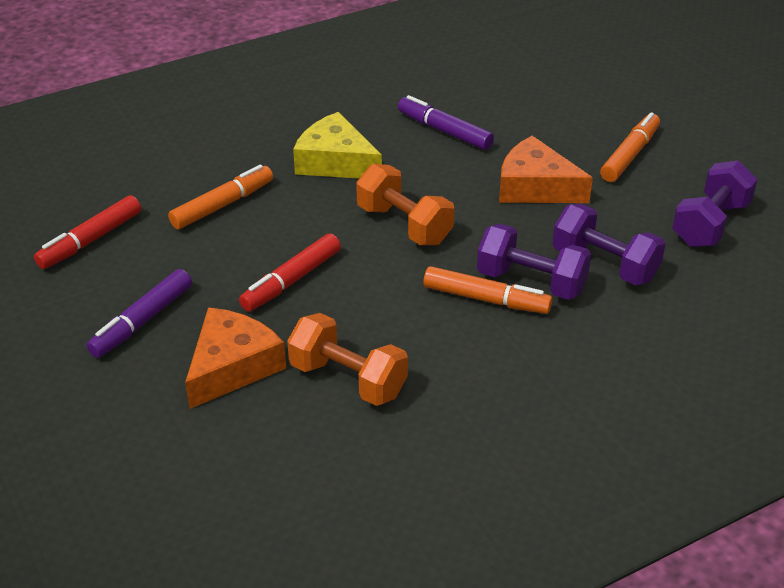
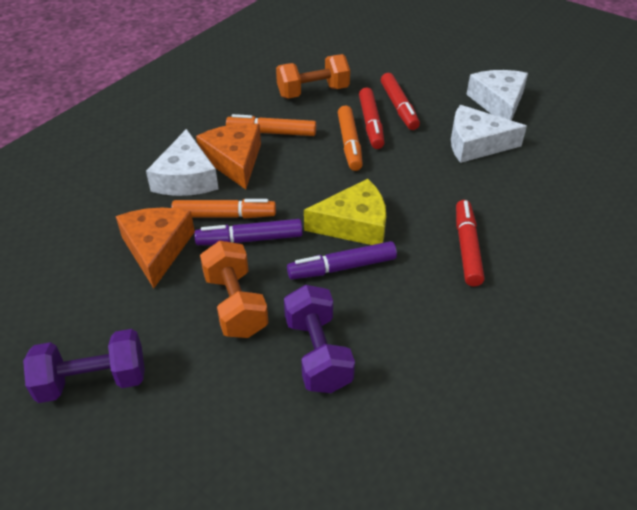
purple dumbbell: 3 -> 2
red marker: 2 -> 3
white cheese: 0 -> 3

